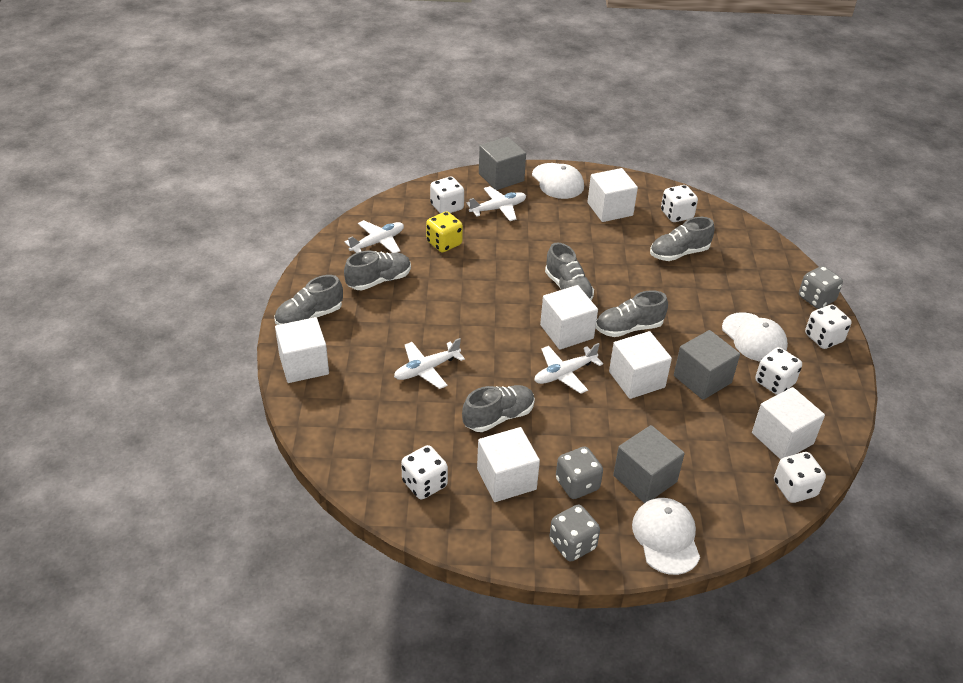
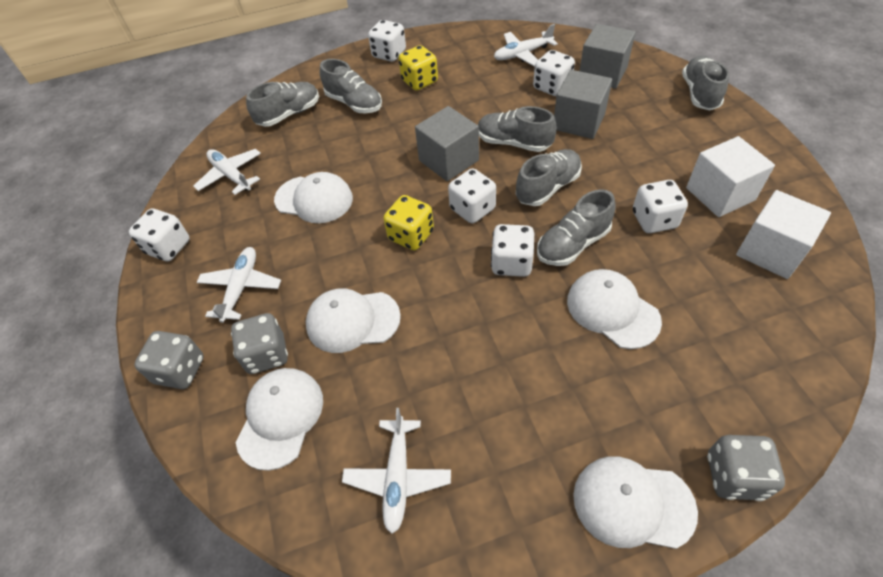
white cap: 3 -> 5
white cube: 6 -> 2
yellow dice: 1 -> 2

